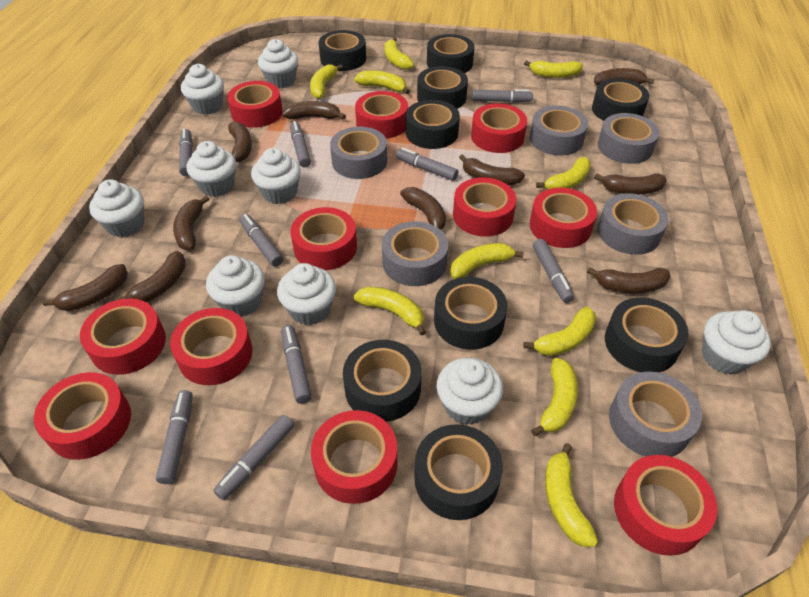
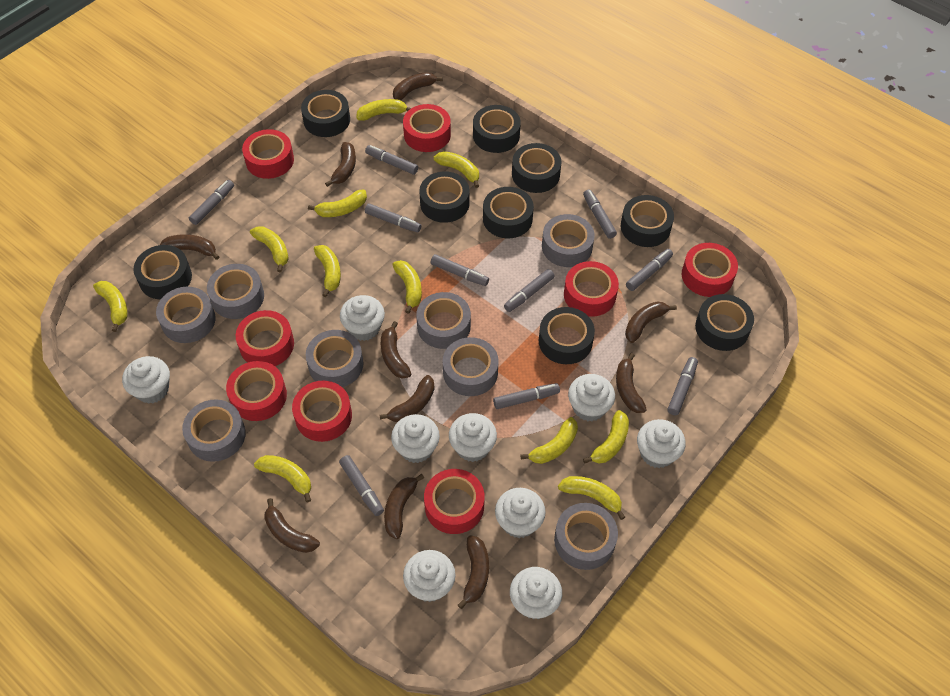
grey marker: 9 -> 10
grey tape: 6 -> 8
red tape: 11 -> 8
yellow banana: 10 -> 11

